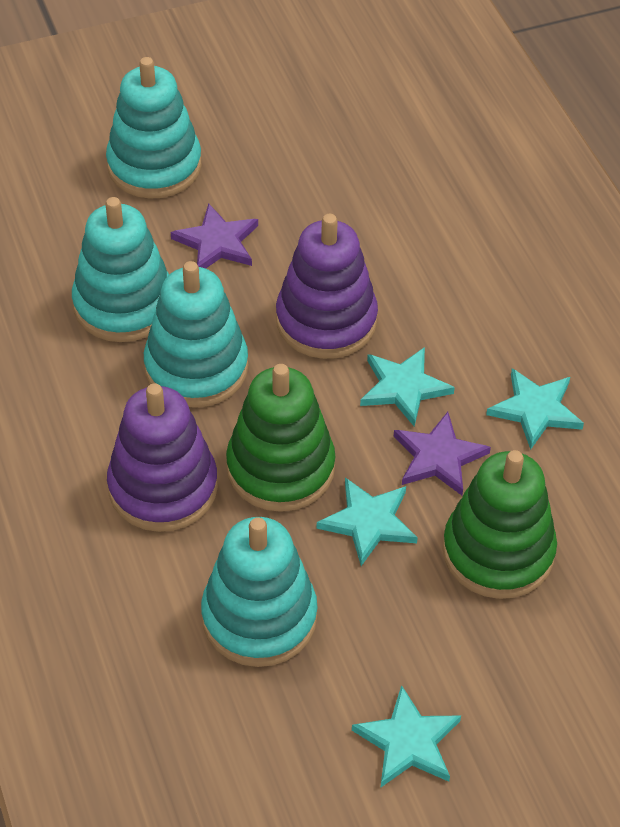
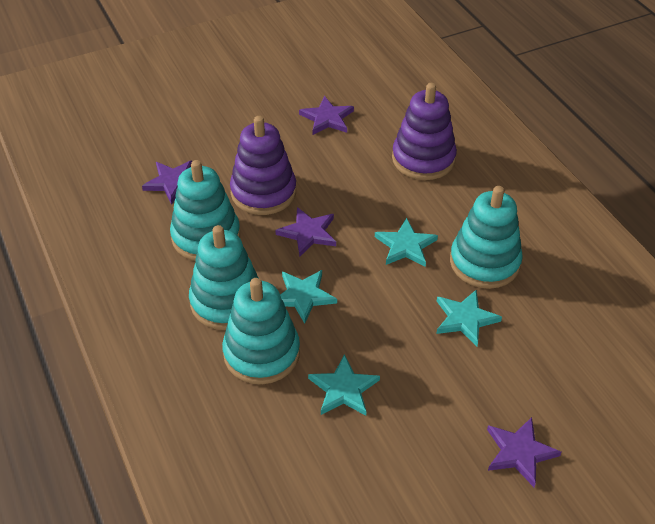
green stacking toy: 2 -> 0
purple star: 2 -> 4

